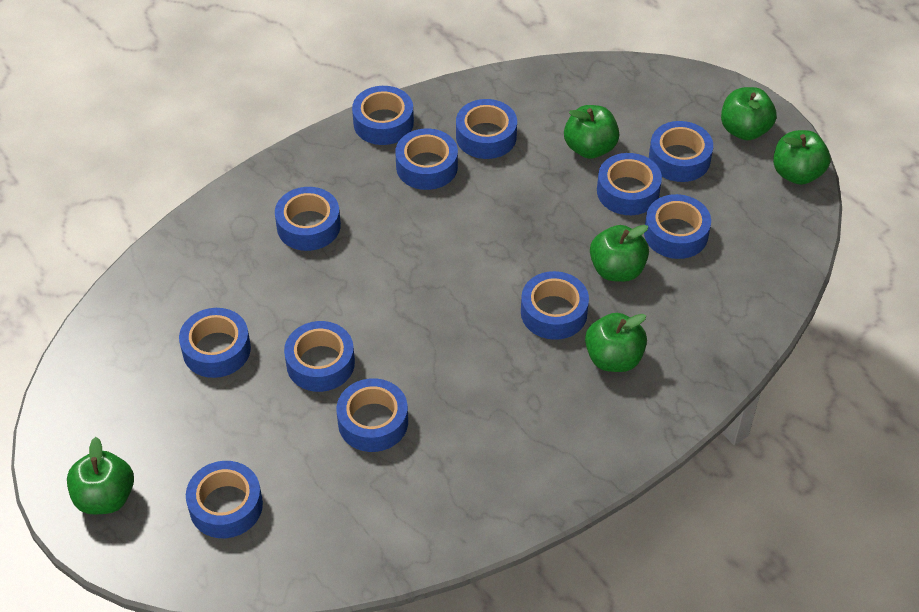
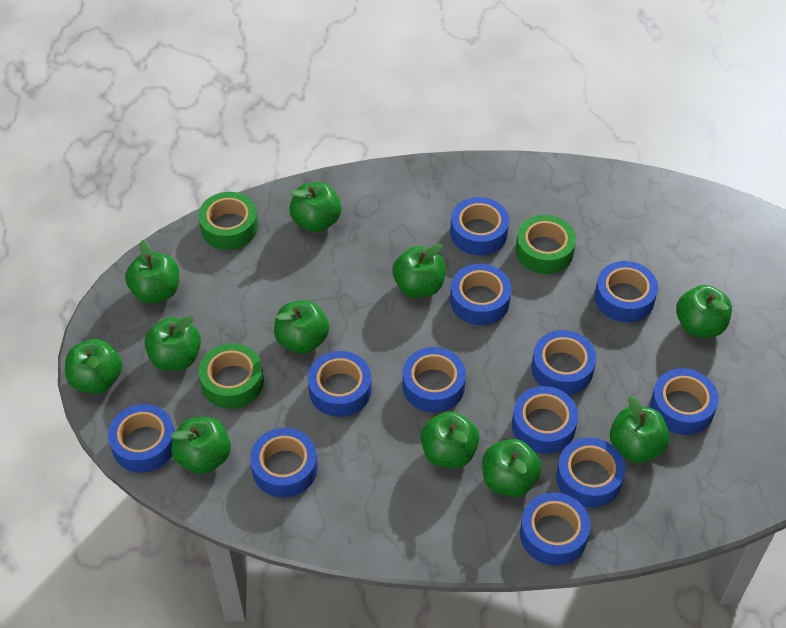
green apple: 6 -> 11
green tape: 0 -> 3

